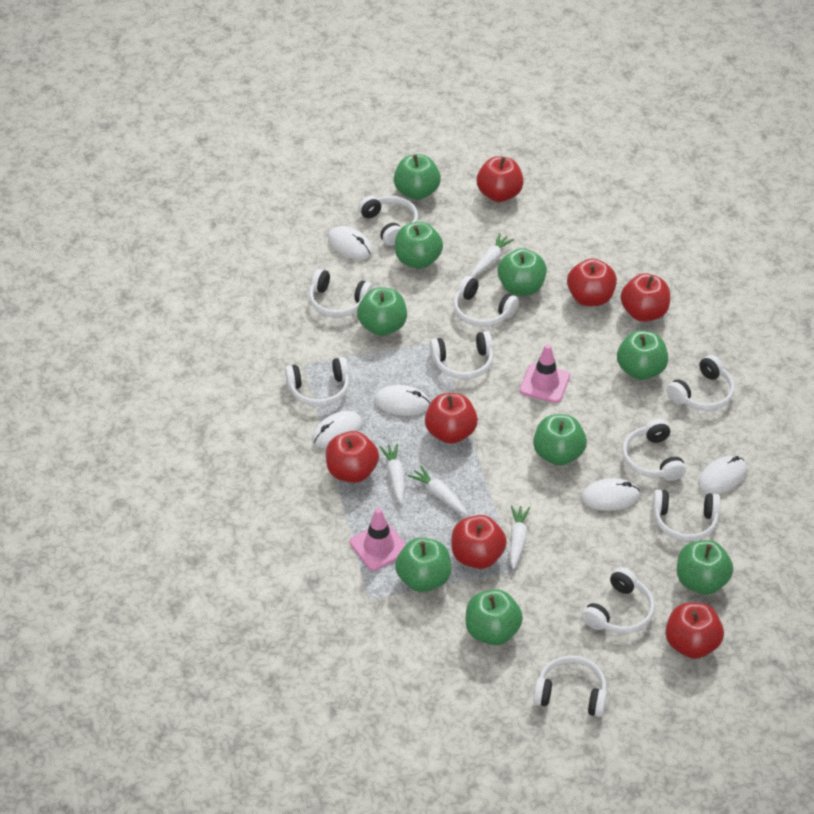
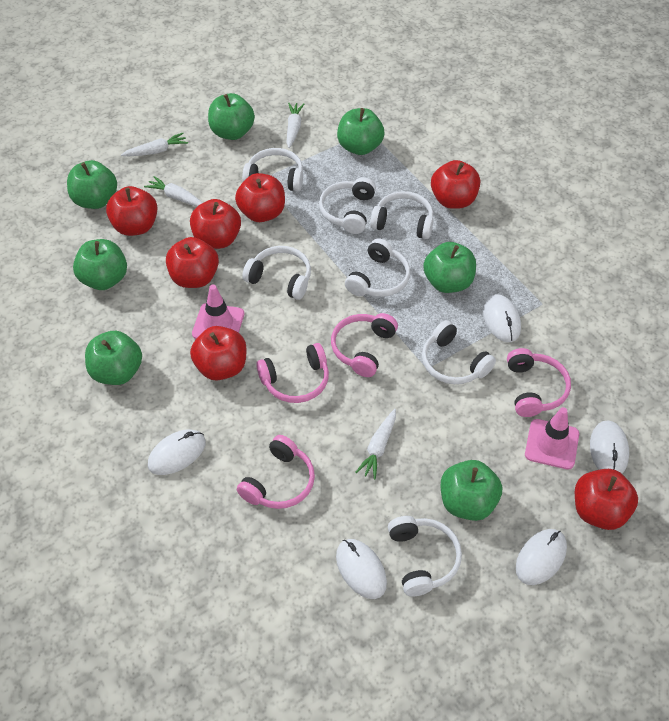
green apple: 9 -> 7
pink headphones: 0 -> 4
white headphones: 10 -> 7

